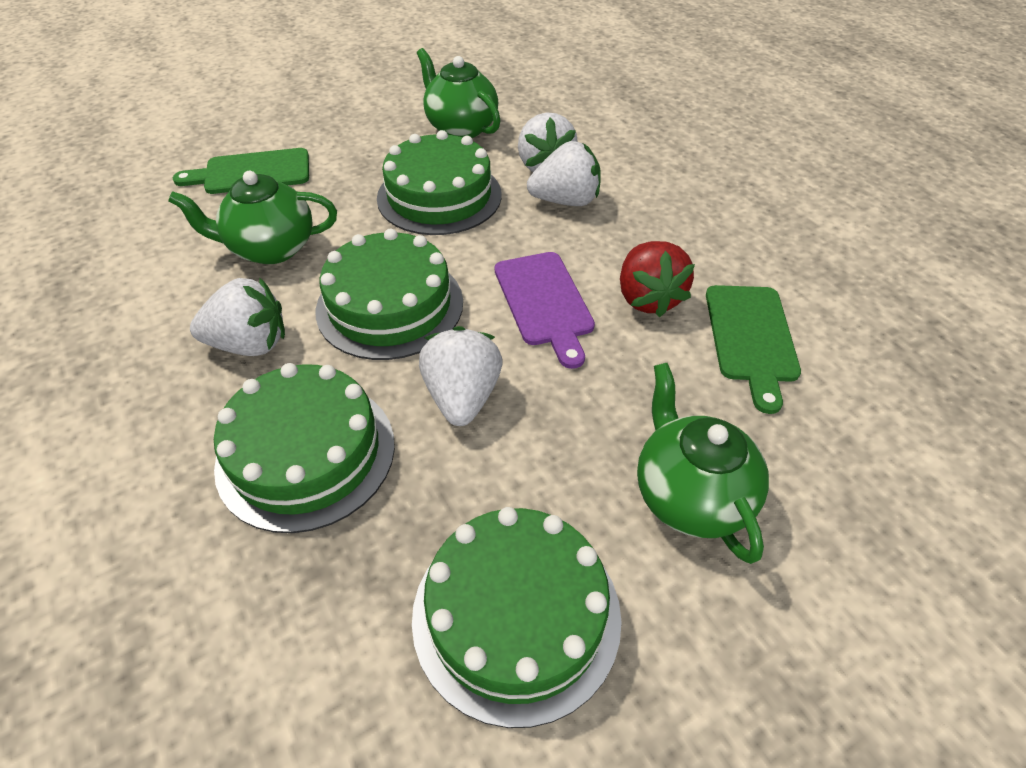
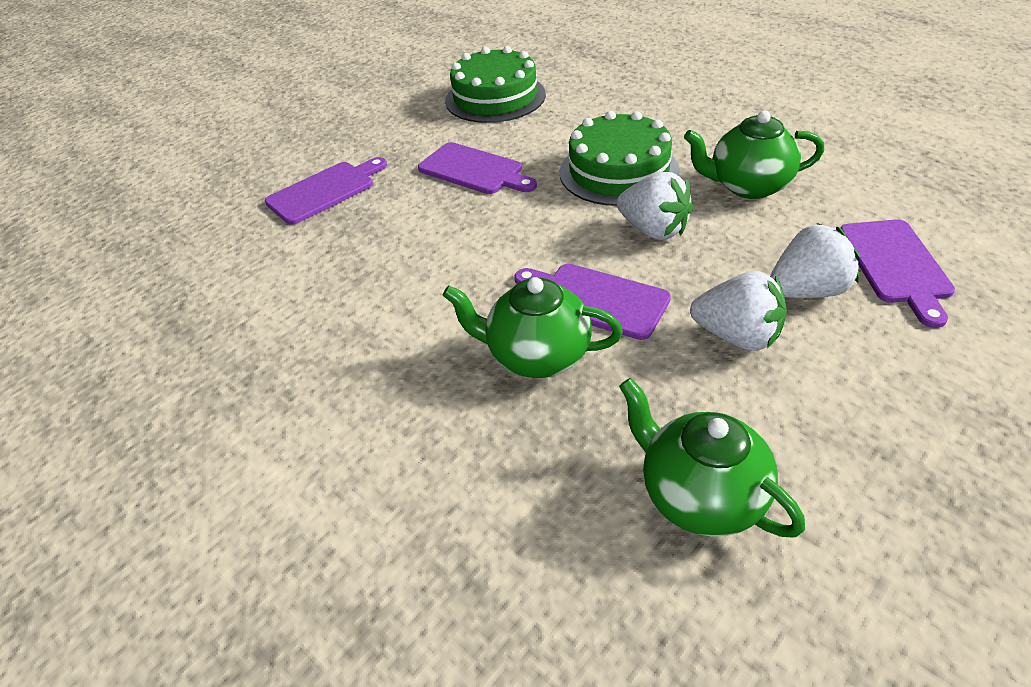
green cake: 4 -> 2
green cutting board: 2 -> 0
purple cutting board: 1 -> 4
red strawberry: 1 -> 0
white strawberry: 4 -> 3

